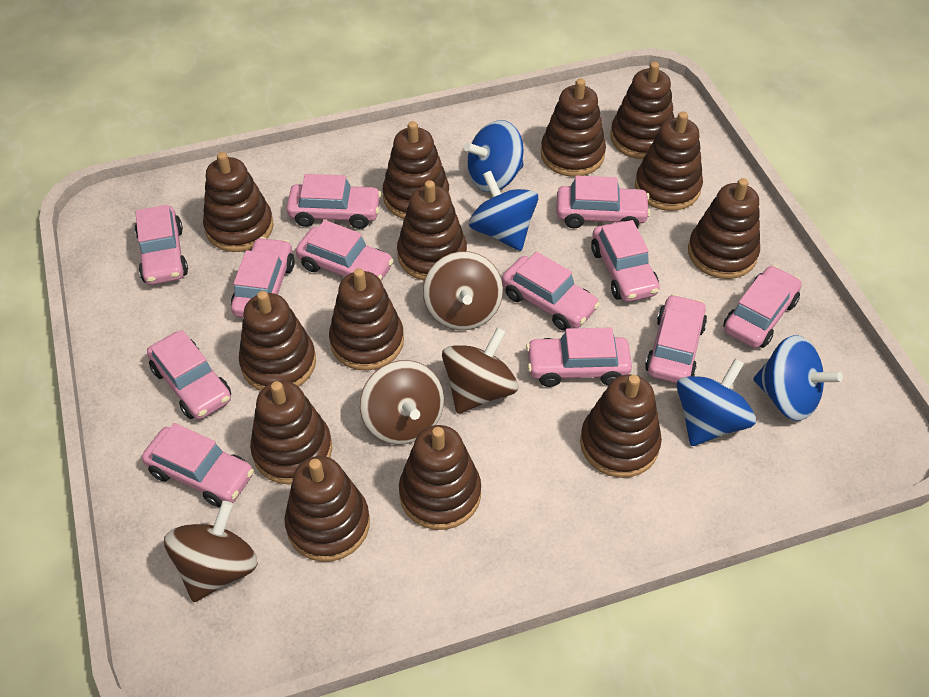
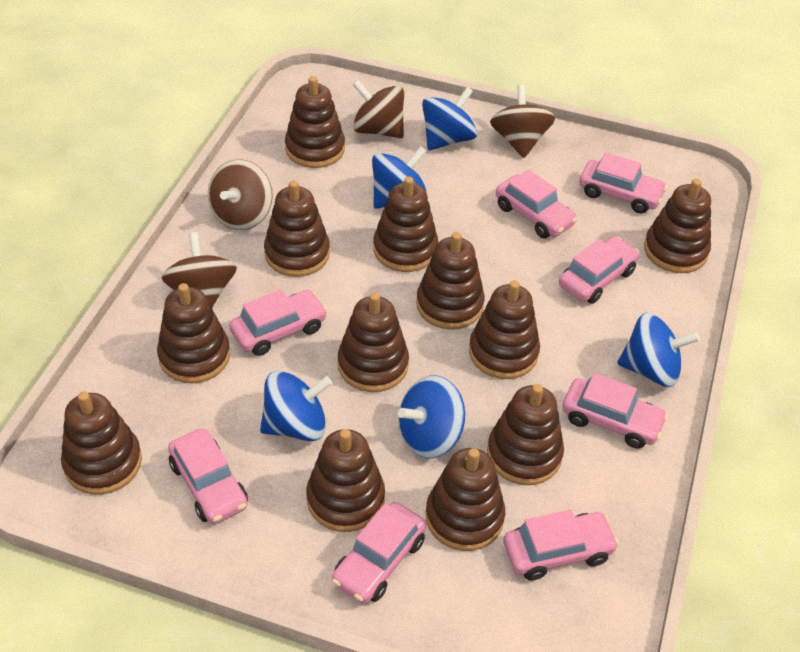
blue spinning top: 4 -> 5
brown stacking toy: 13 -> 12
pink car: 12 -> 8

